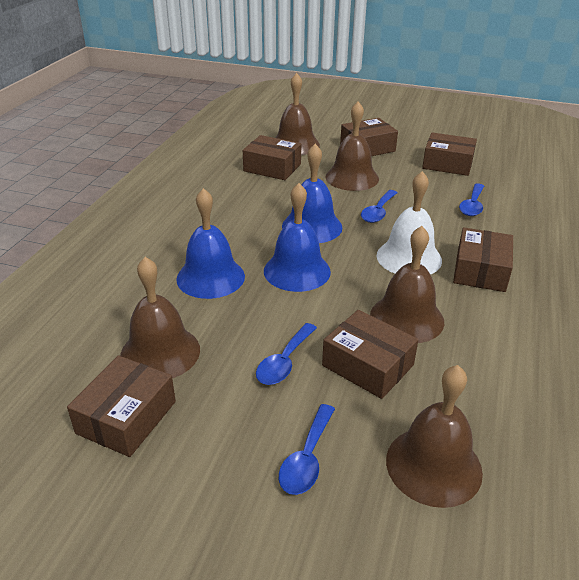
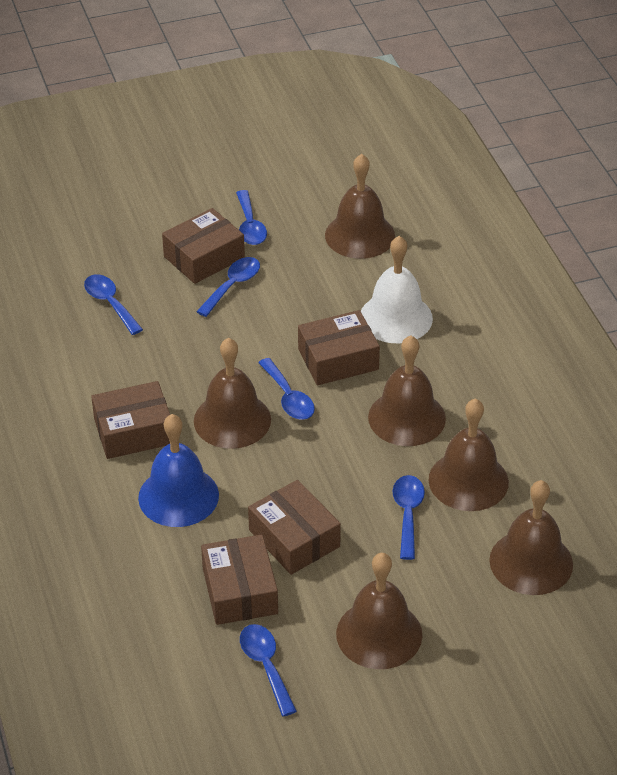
blue bell: 3 -> 1
blue spoon: 4 -> 6
brown bell: 5 -> 6
brown box: 6 -> 5

